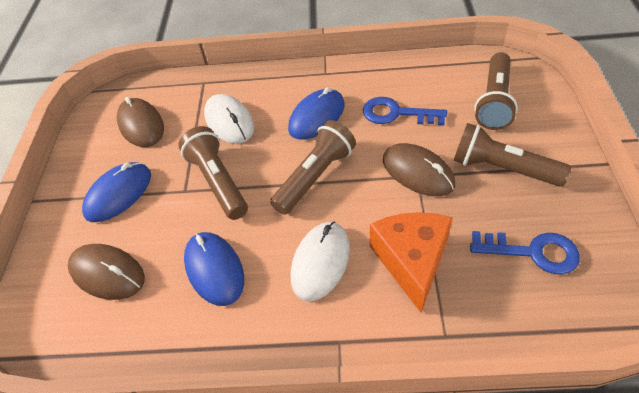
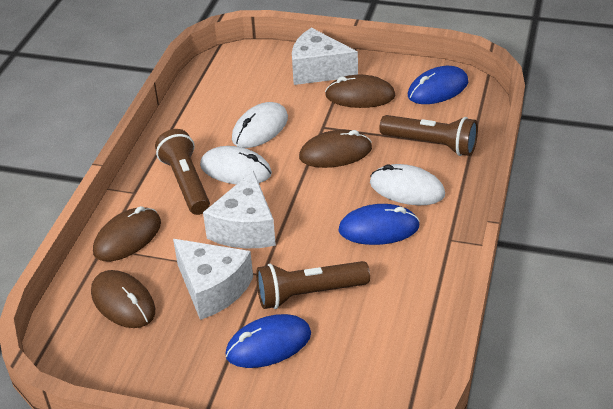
blue key: 2 -> 0
brown flashlight: 4 -> 3
brown mouse: 3 -> 4
orange cheese: 1 -> 0
white cheese: 0 -> 3
white mouse: 2 -> 3

